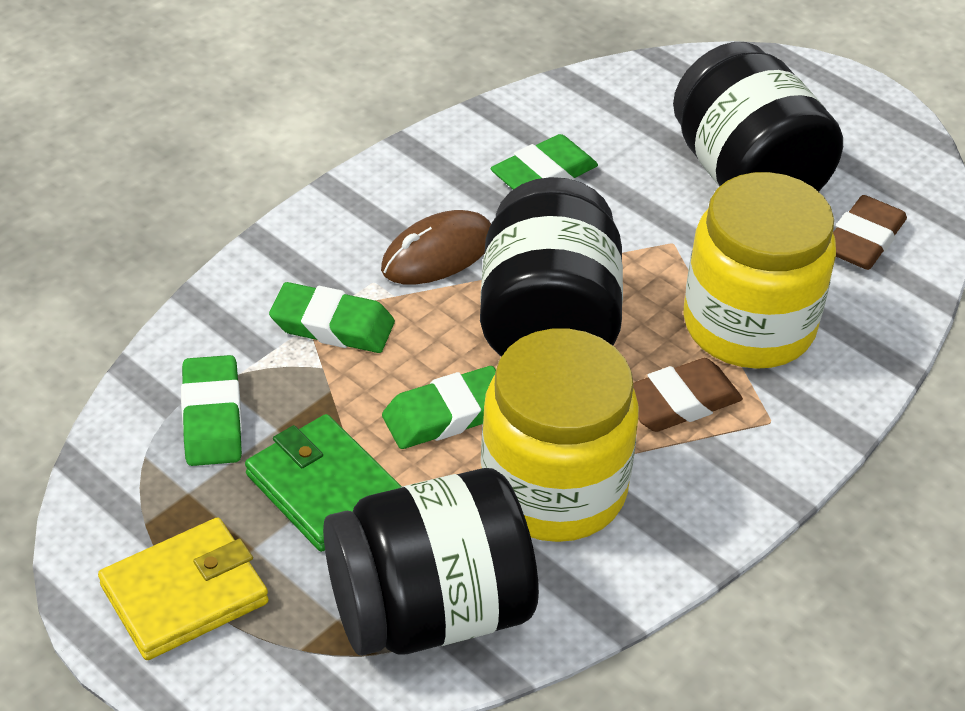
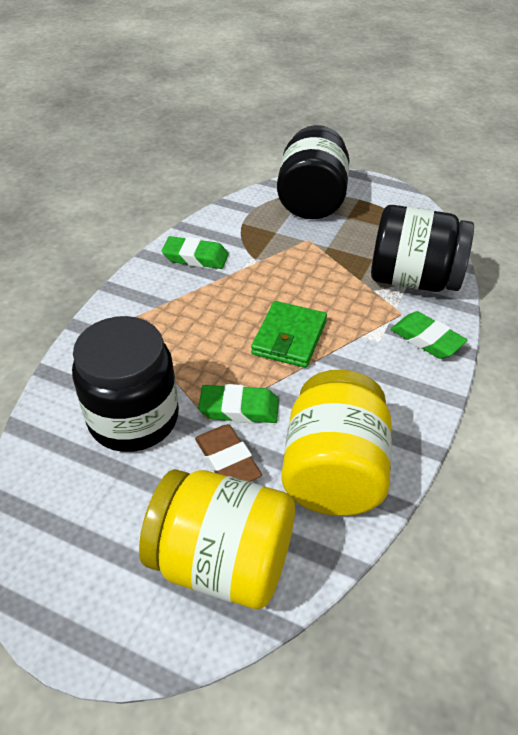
brown eraser: 2 -> 1
brown mouse: 1 -> 0
green eraser: 4 -> 3
yellow wallet: 1 -> 0

